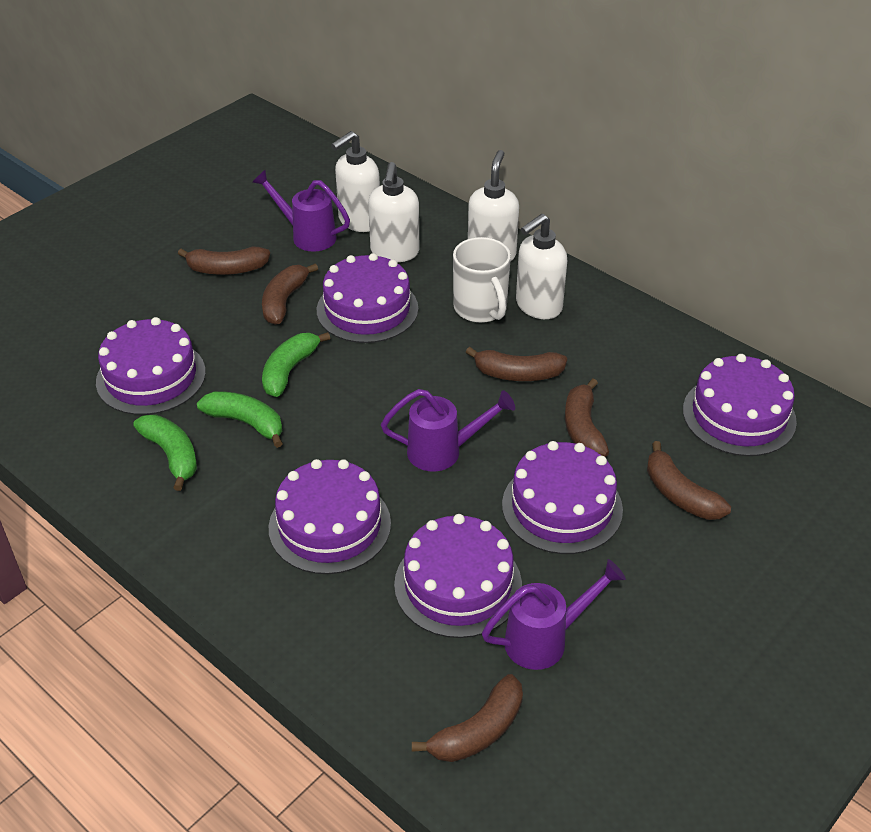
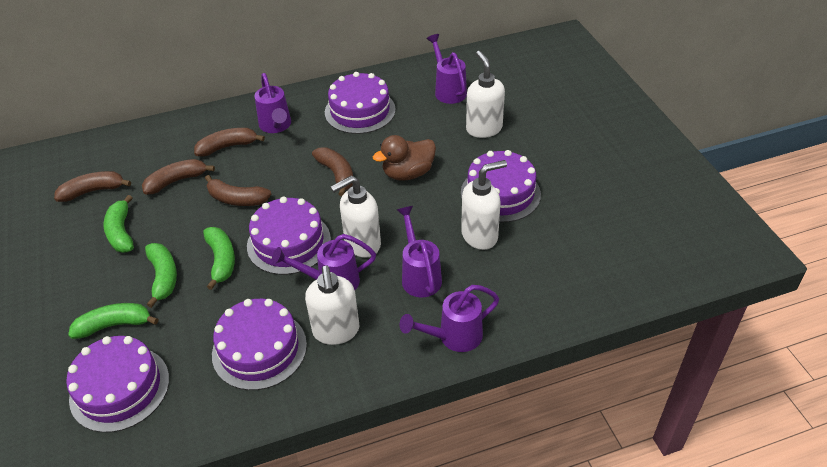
brown banana: 6 -> 5
brown duck: 0 -> 1
green banana: 3 -> 4
purple cake: 6 -> 5
purple watering can: 3 -> 5
white mug: 1 -> 0

